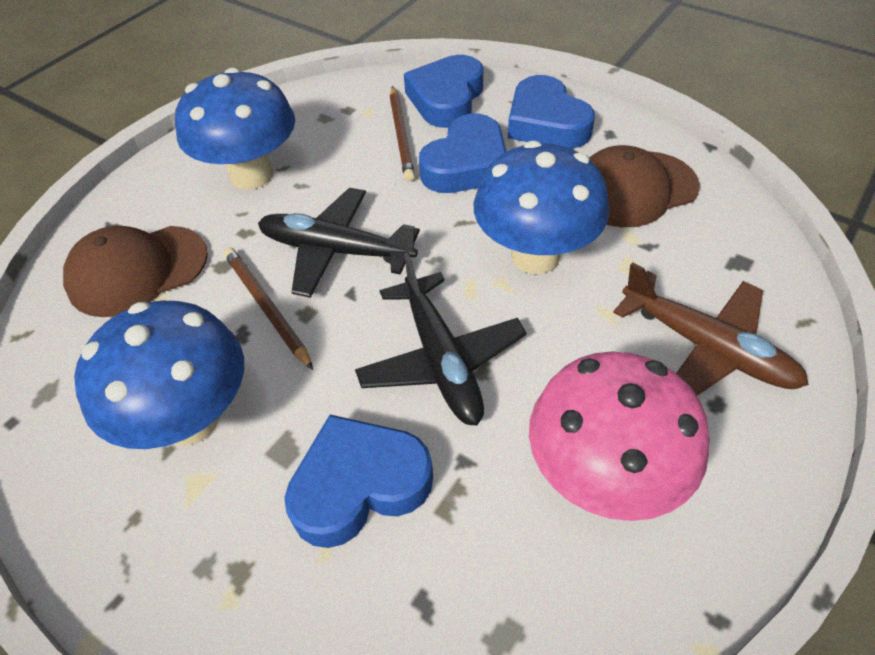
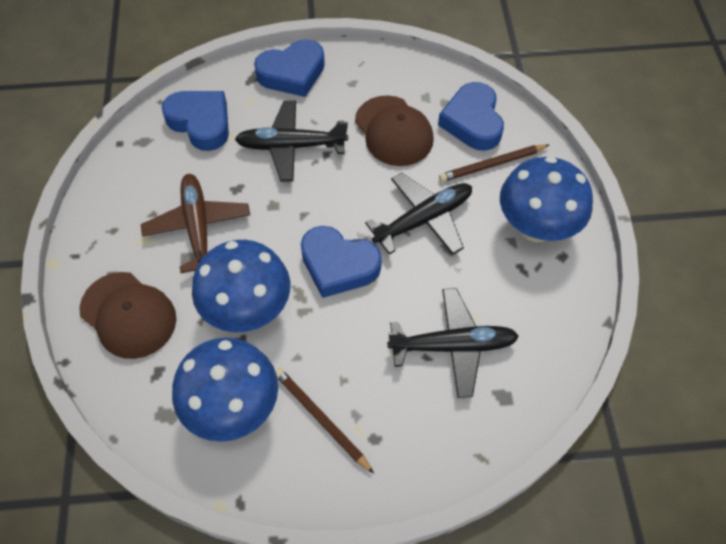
black plane: 2 -> 3
pink mushroom: 1 -> 0

